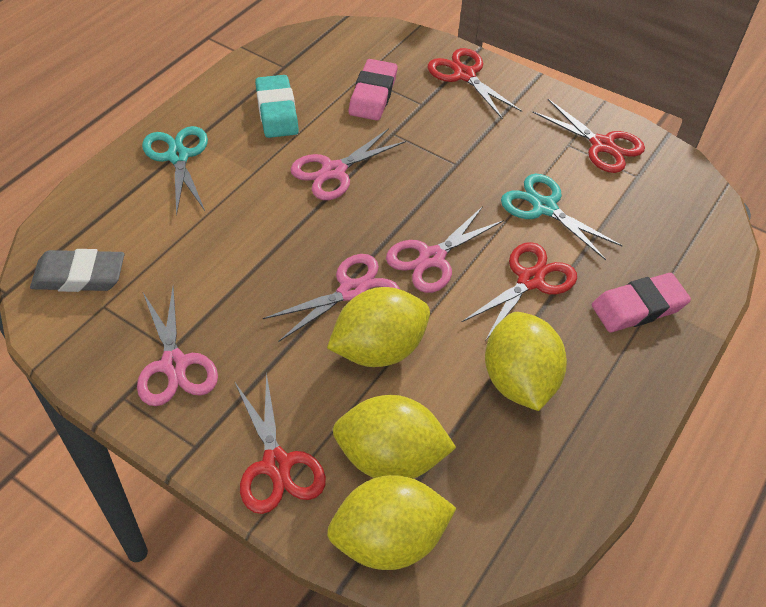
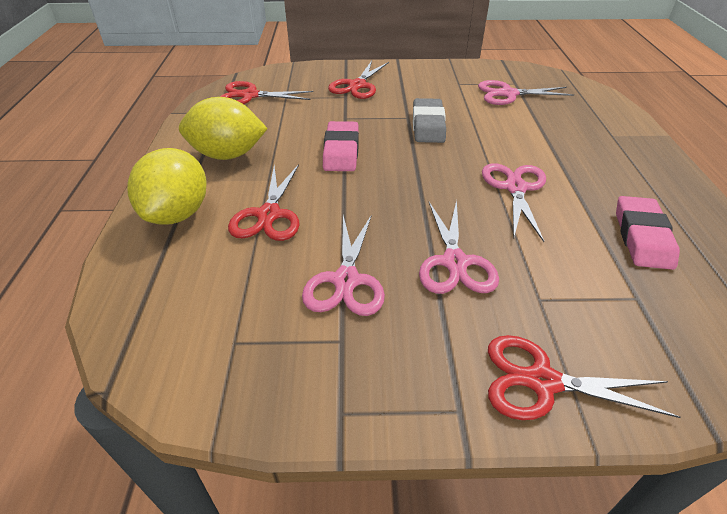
turquoise eraser: 1 -> 0
turquoise scissors: 2 -> 0
yellow lemon: 4 -> 2

